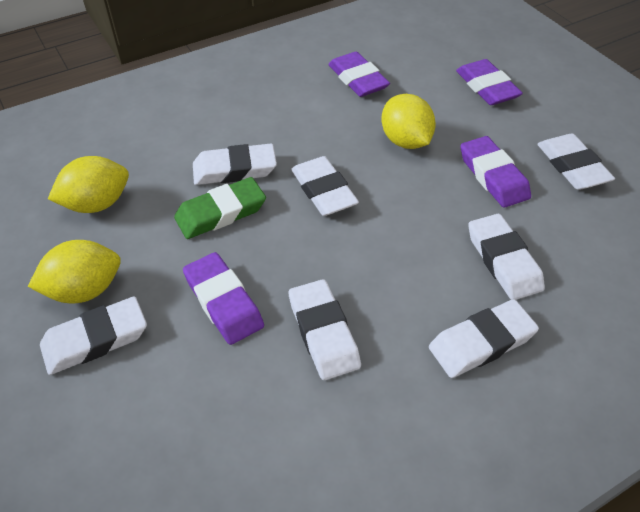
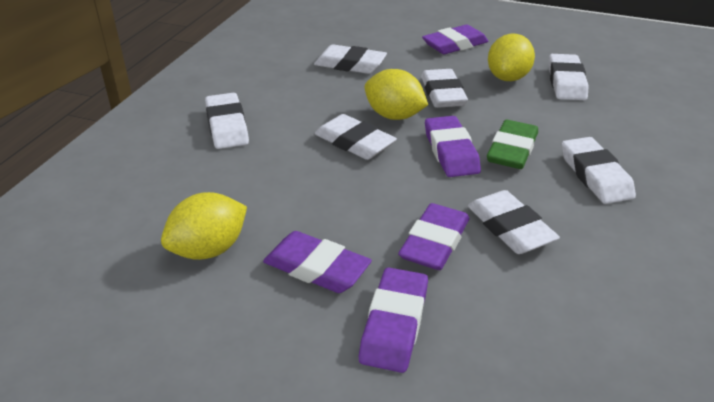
purple eraser: 4 -> 5

